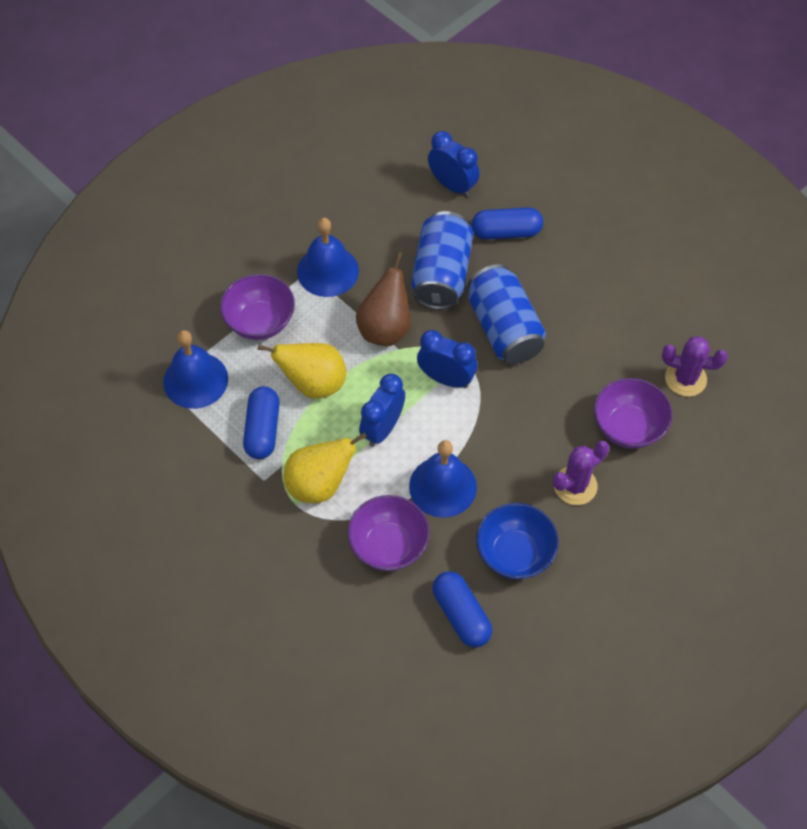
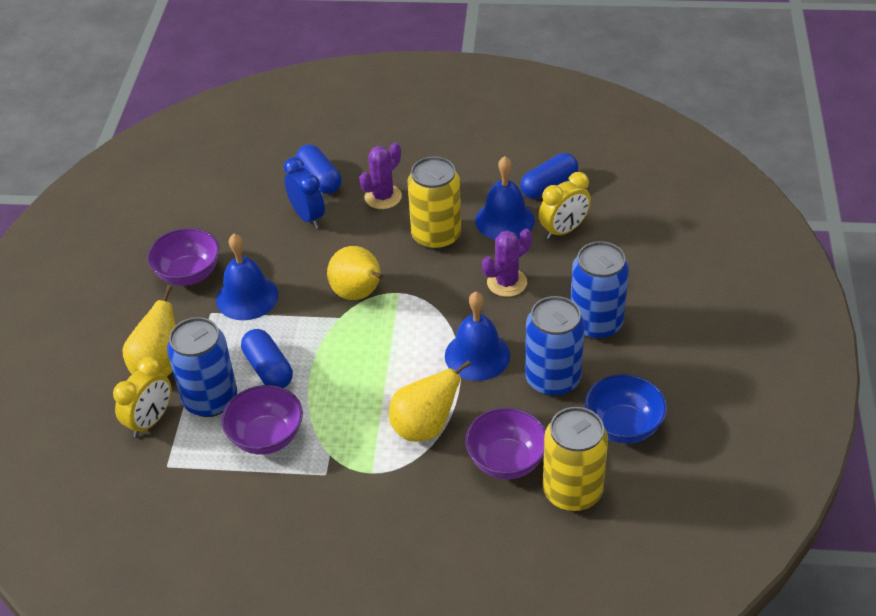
blue can: 2 -> 3
blue clock: 3 -> 1
brown pear: 1 -> 0
yellow can: 0 -> 2
yellow clock: 0 -> 2
yellow pear: 2 -> 3

